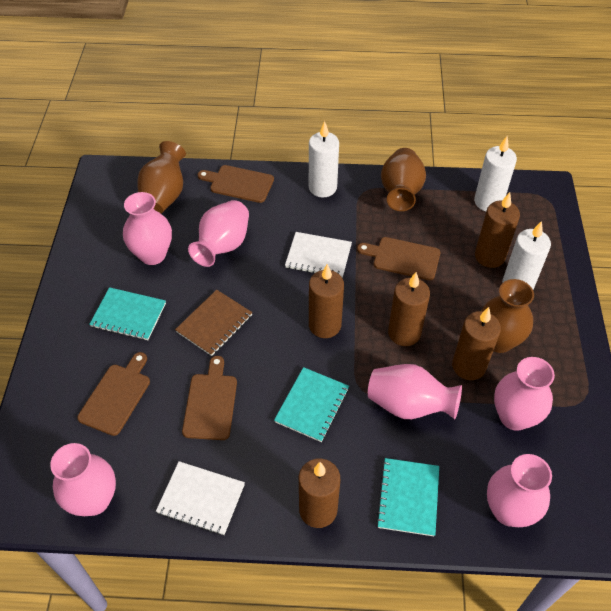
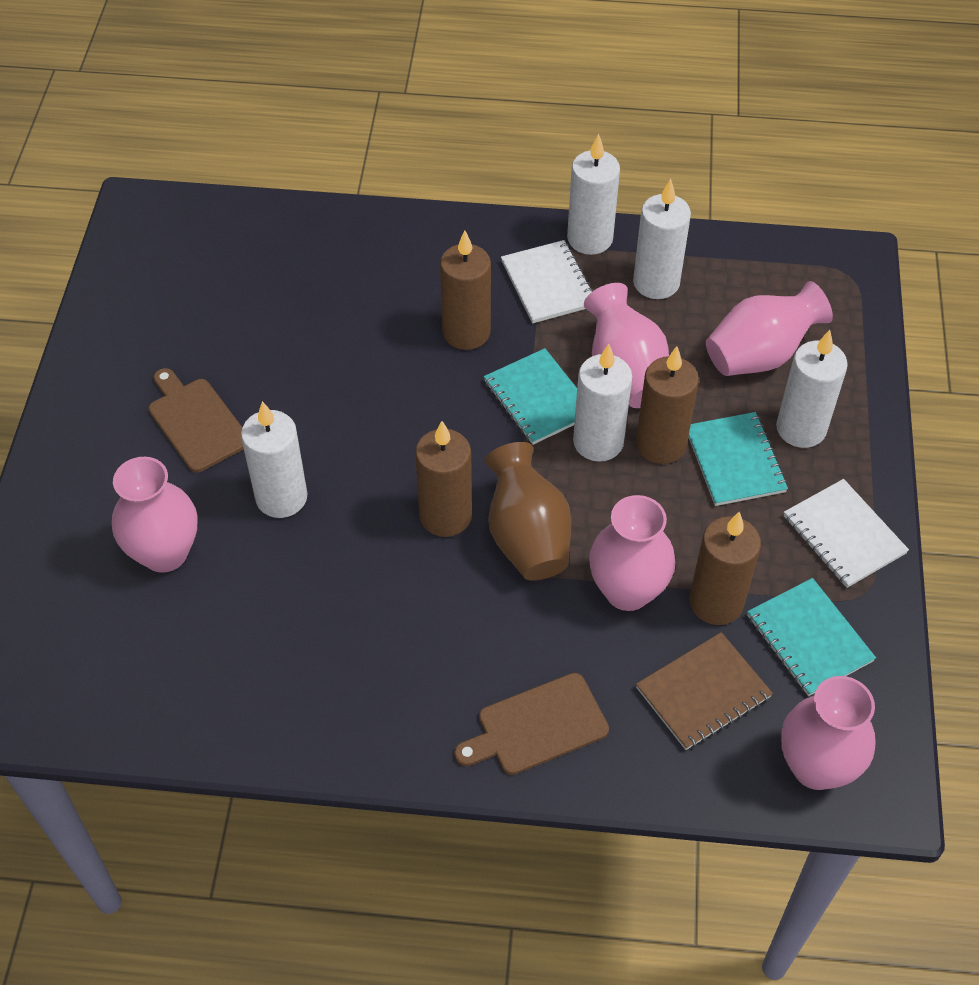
brown candle: 5 -> 4
brown cutting board: 4 -> 2
brown vase: 3 -> 1
pink vase: 6 -> 5
white candle: 3 -> 5

